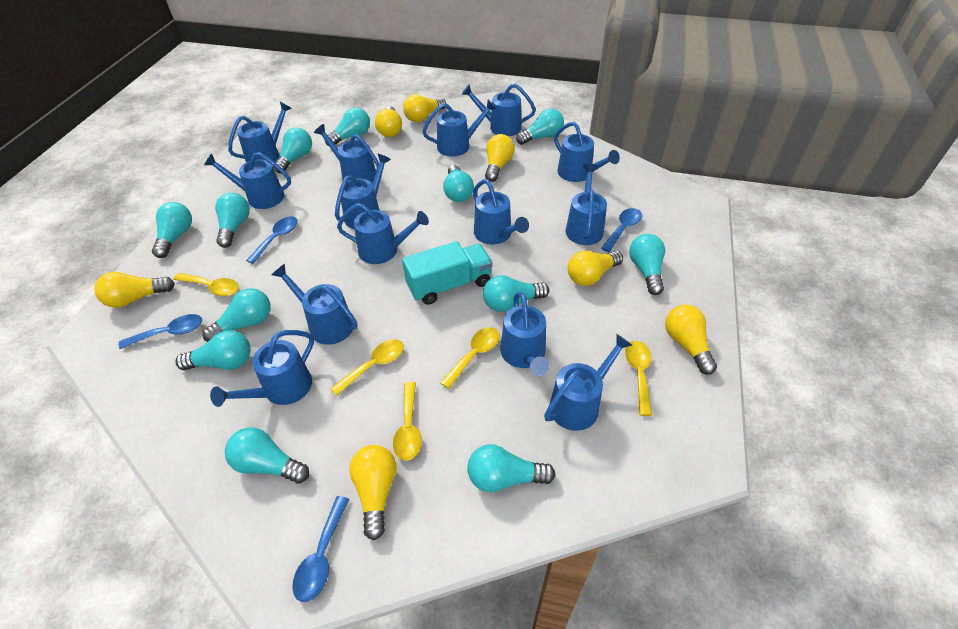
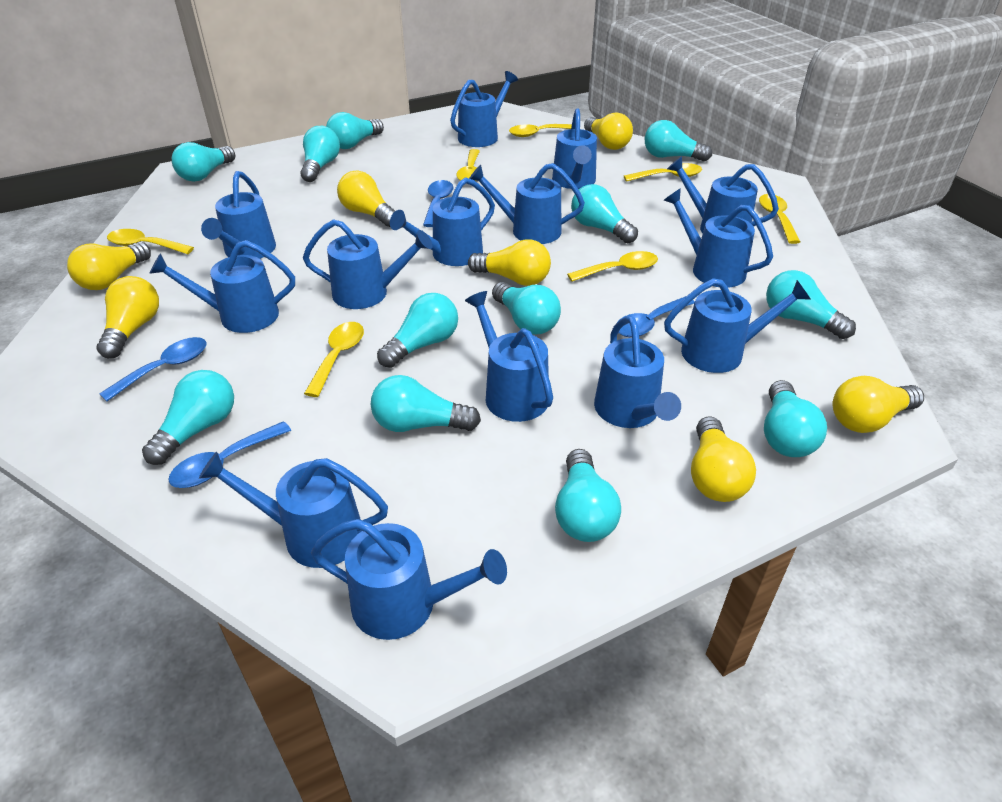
turquoise truck: 1 -> 0
yellow spoon: 5 -> 7

